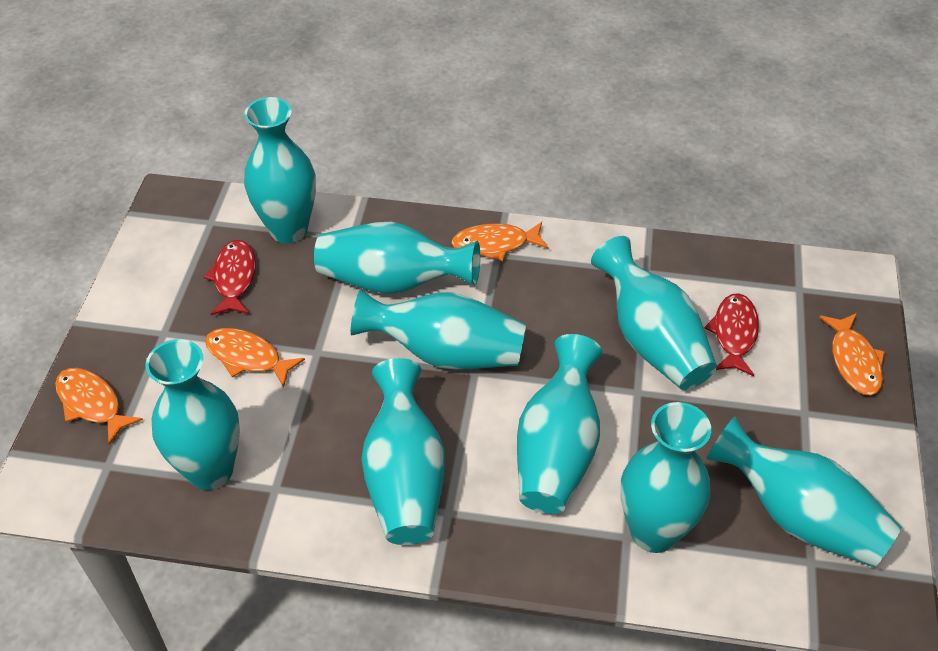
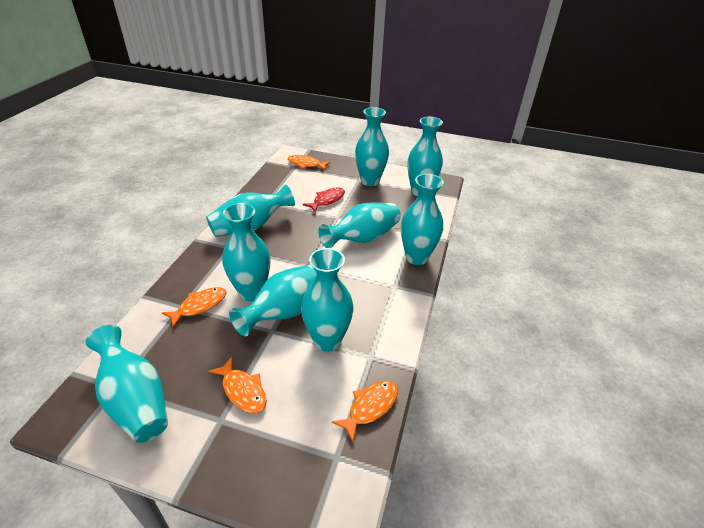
red fish: 2 -> 1

